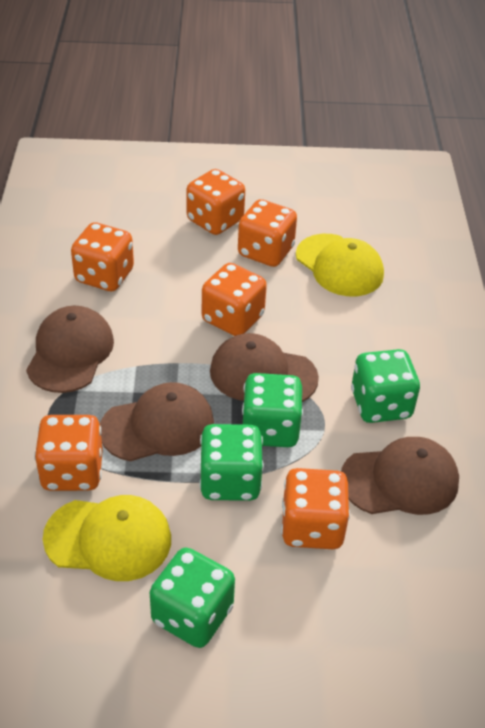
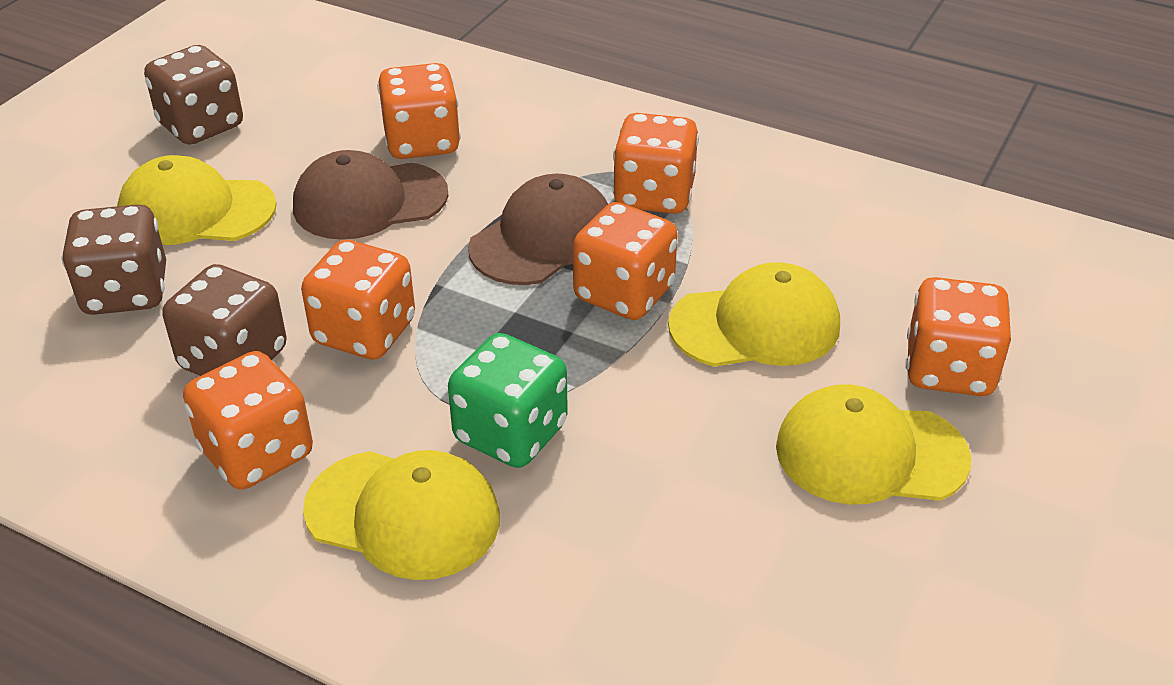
brown cap: 4 -> 2
brown dice: 0 -> 3
green dice: 4 -> 1
yellow cap: 2 -> 4

